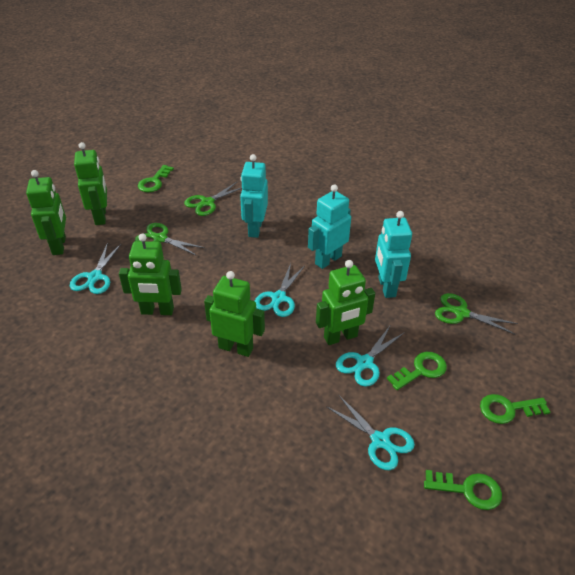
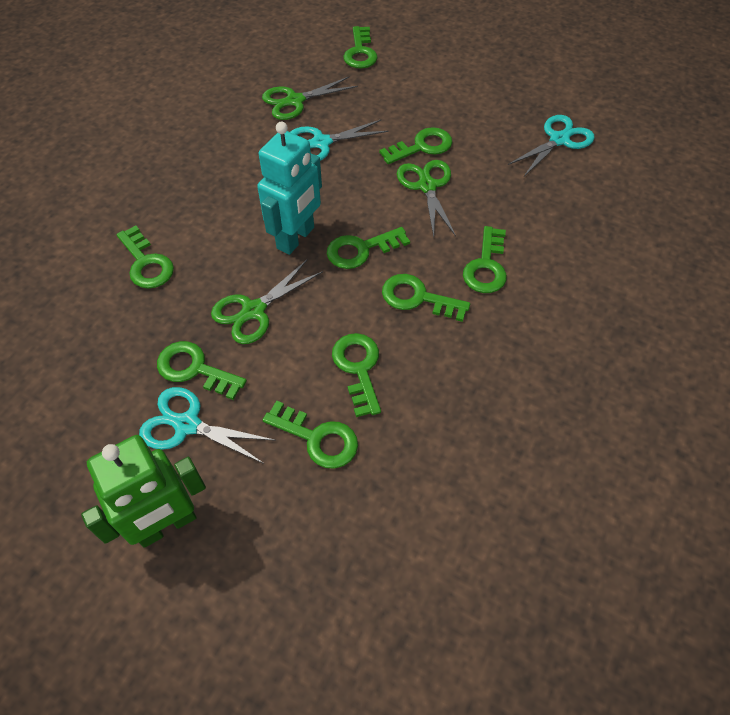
green key: 4 -> 9
green robot: 5 -> 1
turquoise robot: 3 -> 1
turquoise scissors: 4 -> 3

